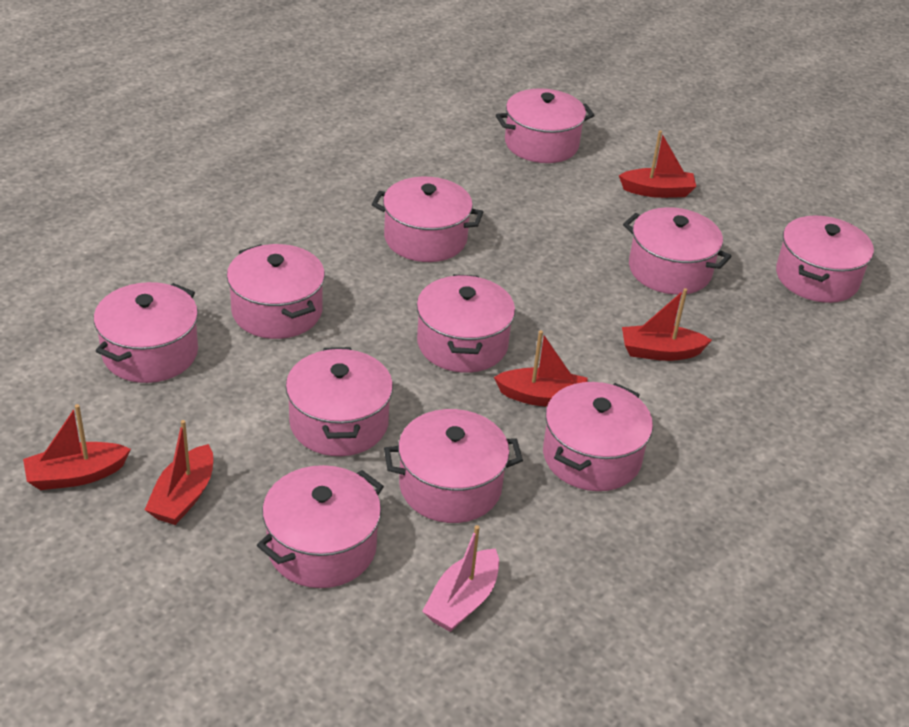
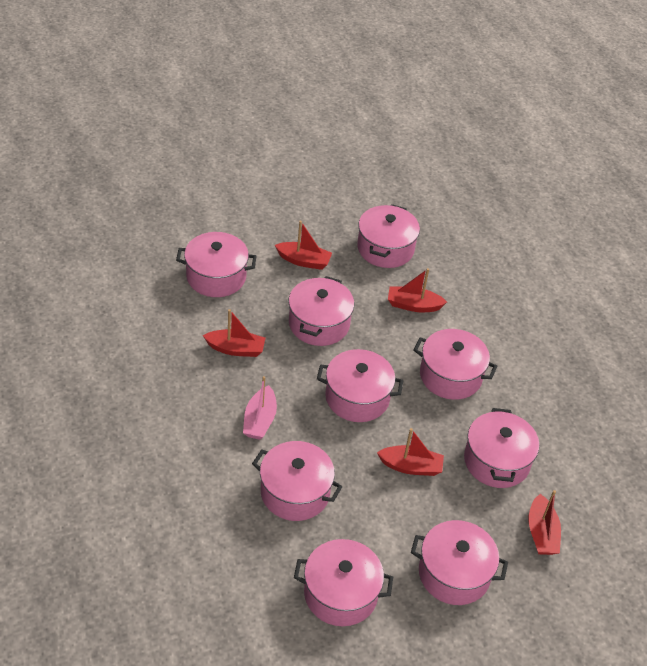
pink pot: 11 -> 9

